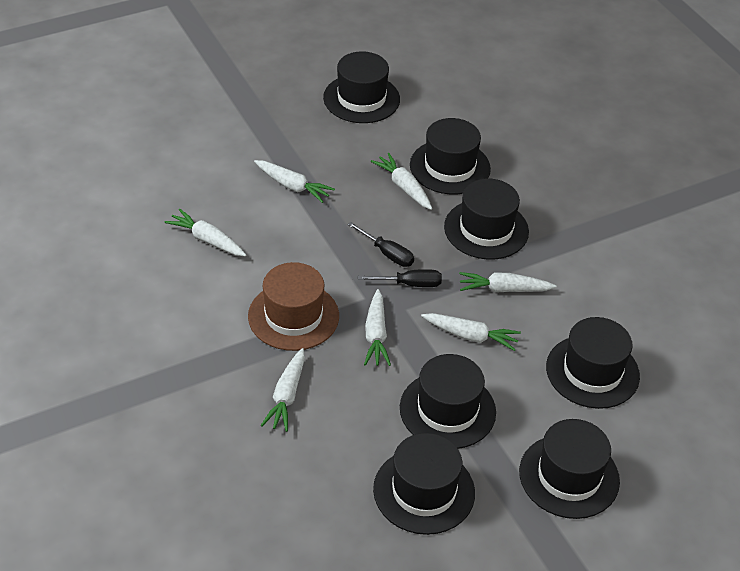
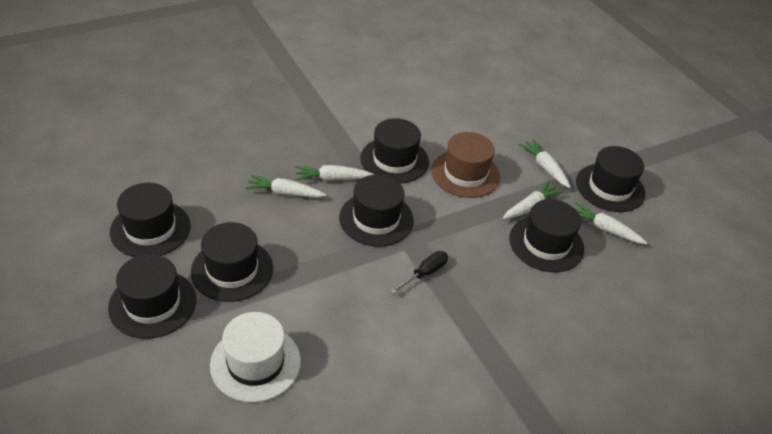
black screwdriver: 2 -> 1
white carrot: 7 -> 5
white hat: 0 -> 1

